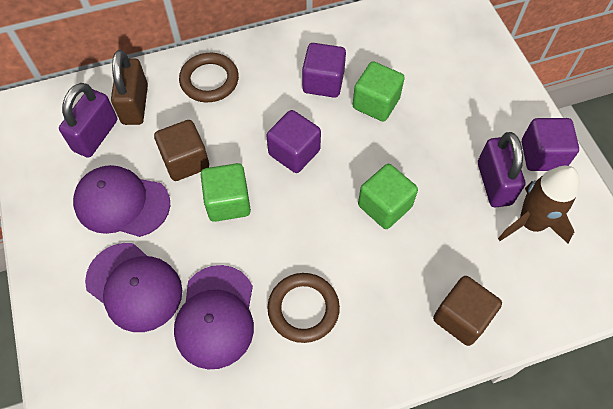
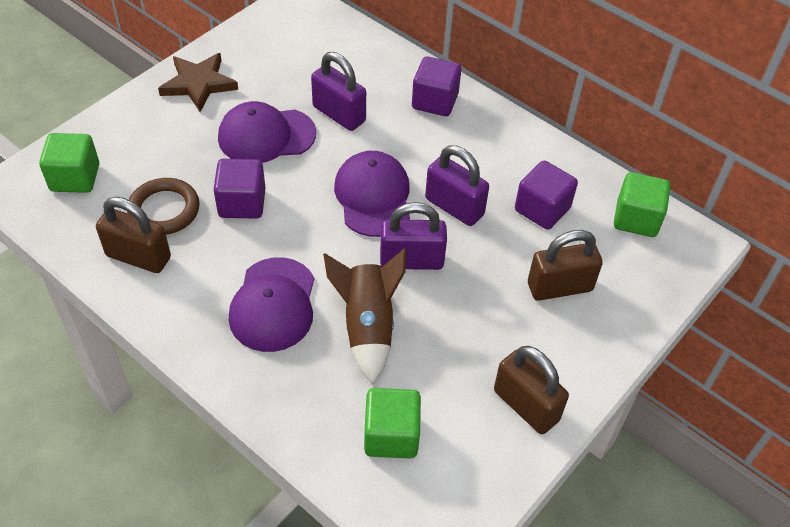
brown cube: 2 -> 0
brown padlock: 1 -> 3
brown ring: 2 -> 1
brown star: 0 -> 1
purple padlock: 2 -> 3

